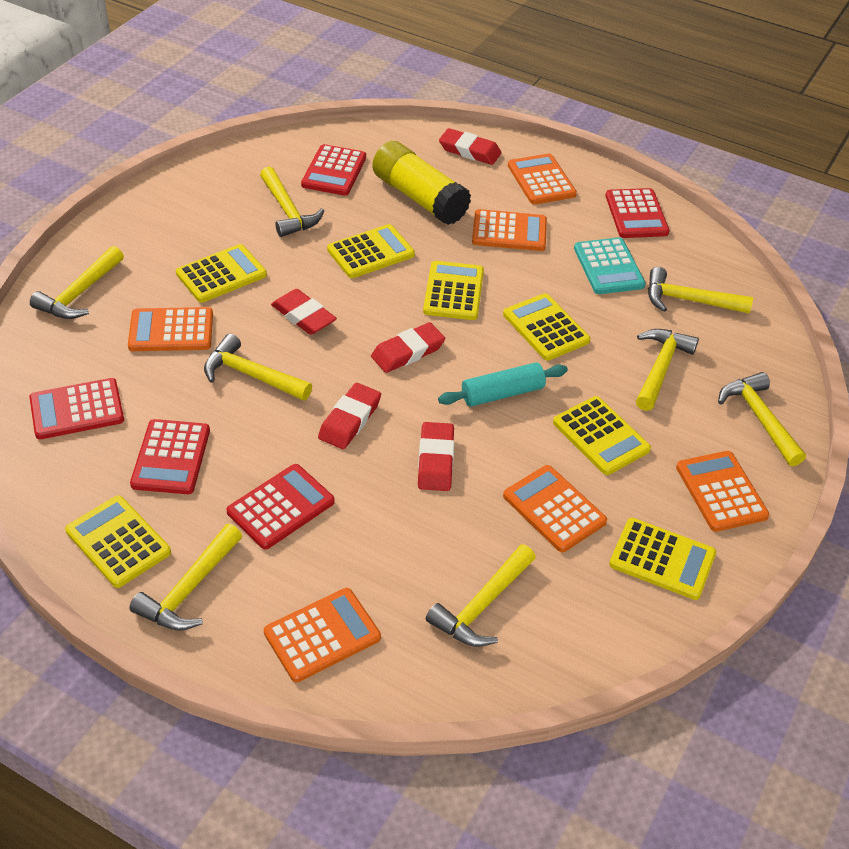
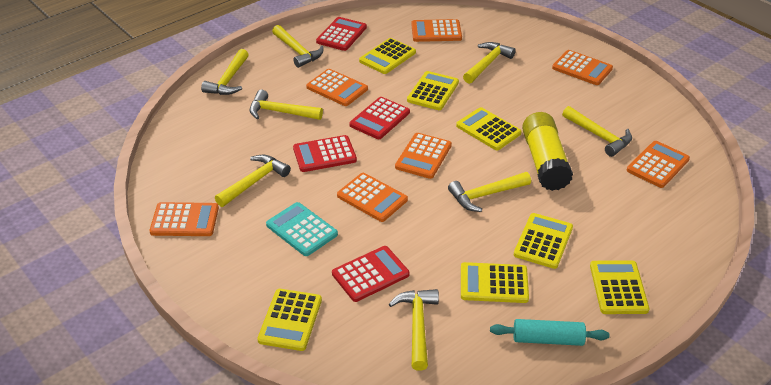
orange calculator: 6 -> 7
red calculator: 5 -> 4
red eraser: 5 -> 0

